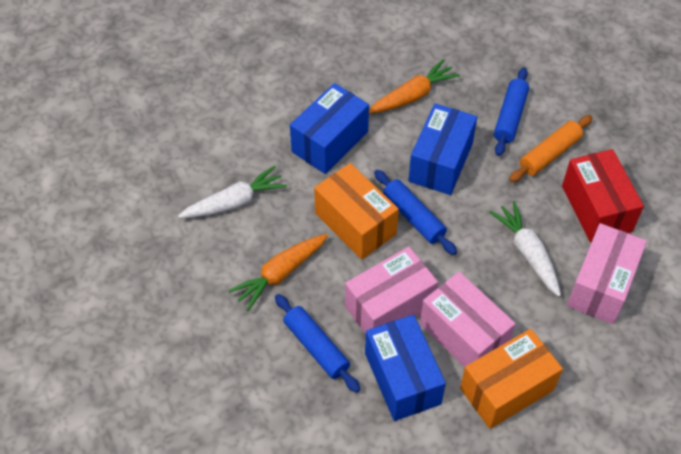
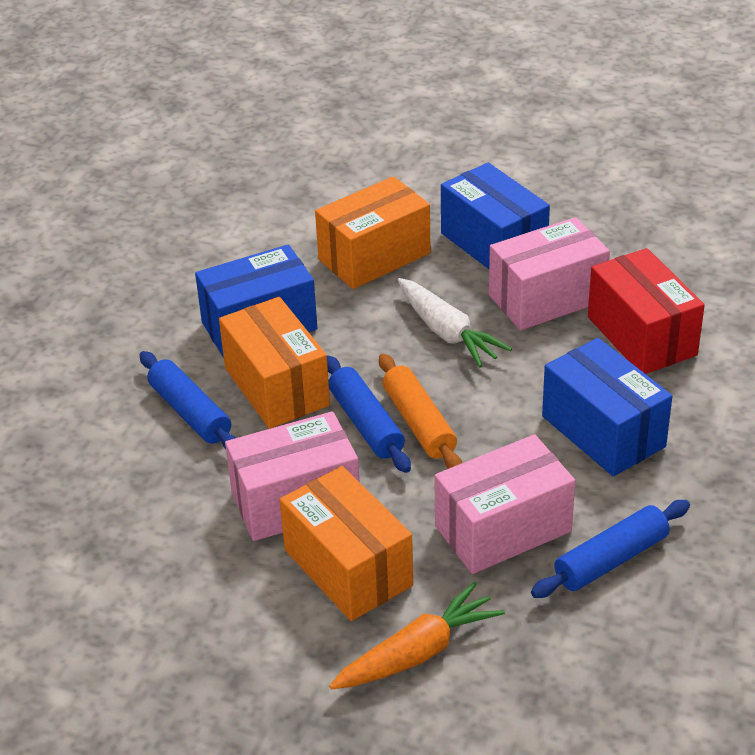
orange box: 2 -> 3
orange carrot: 2 -> 1
white carrot: 2 -> 1

